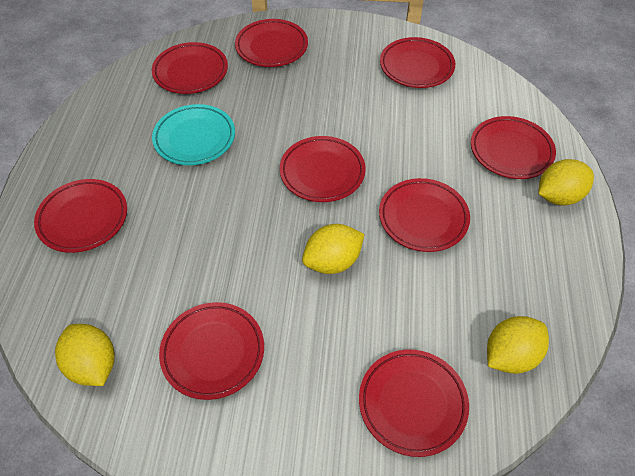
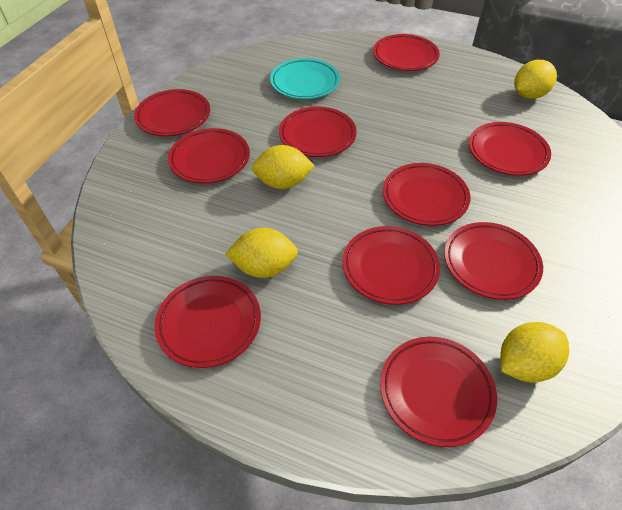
red plate: 9 -> 10

